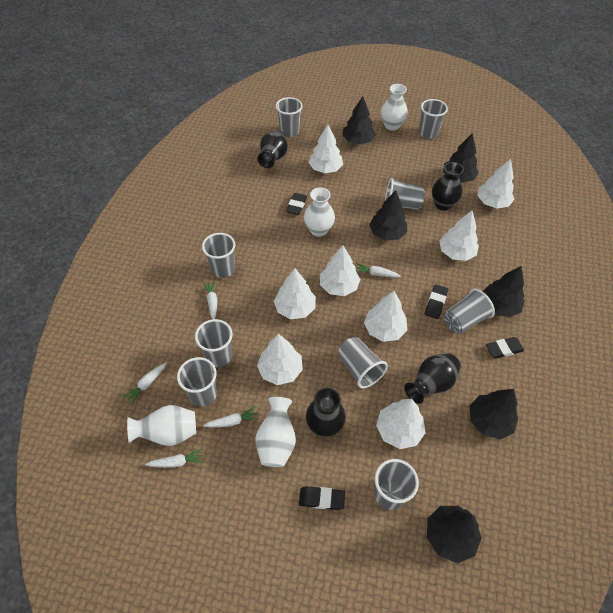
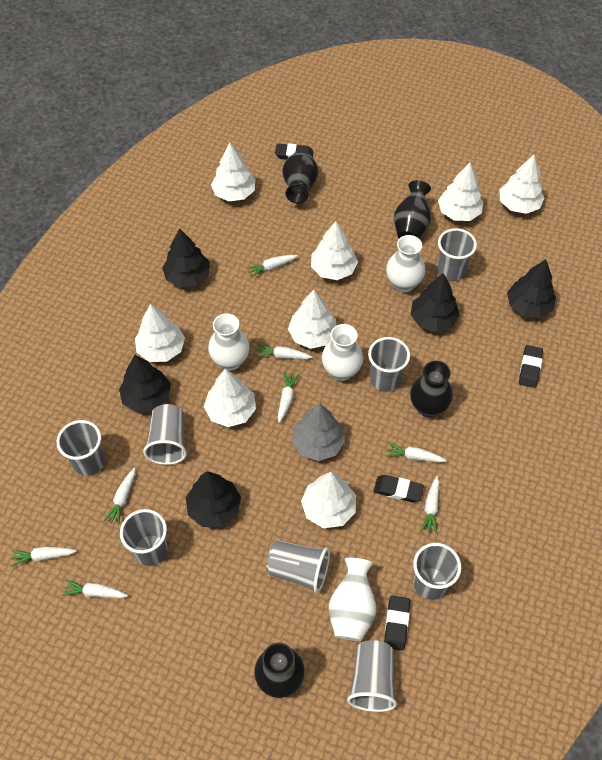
black tree: 6 -> 5
grey cup: 9 -> 8
grey tree: 0 -> 1
white carrot: 5 -> 8

